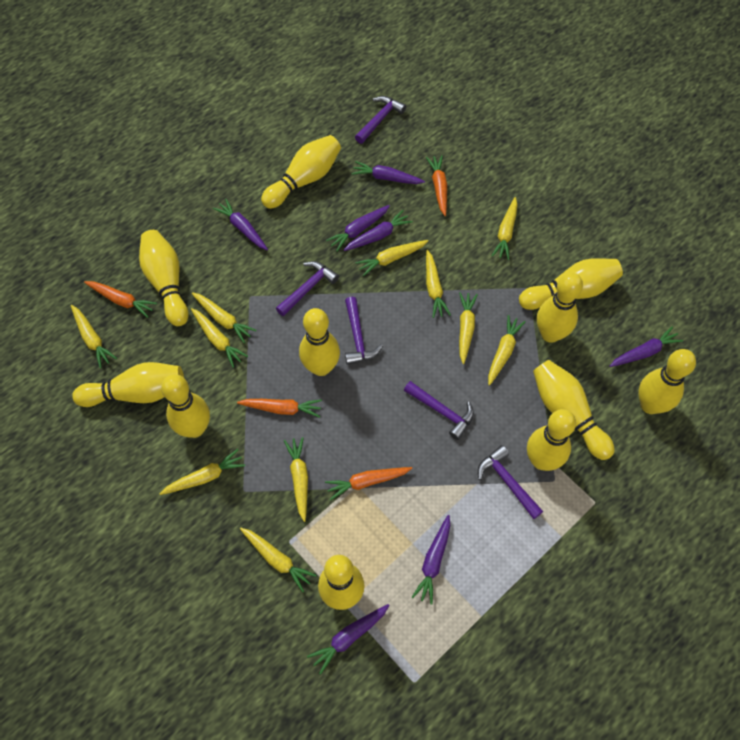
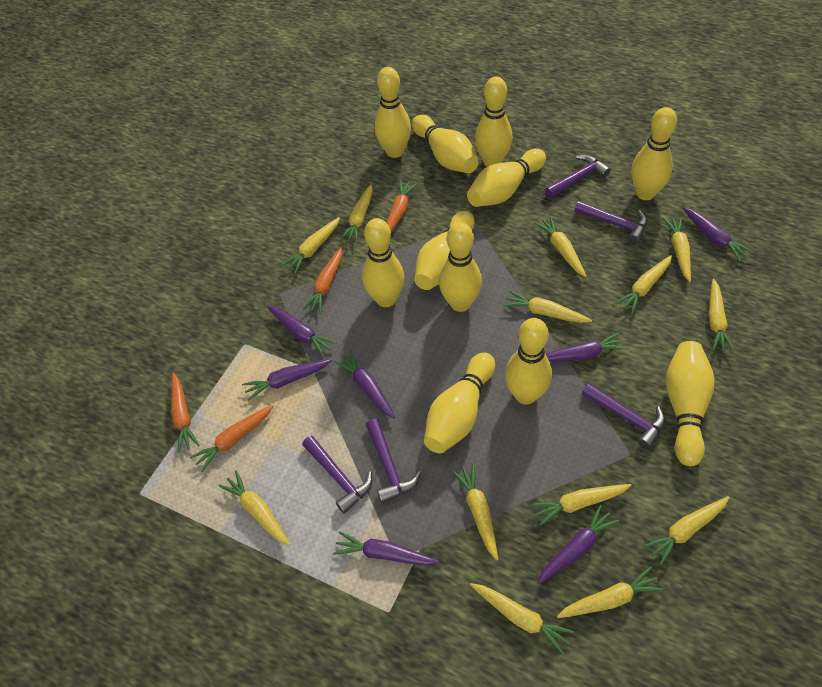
yellow carrot: 11 -> 13

